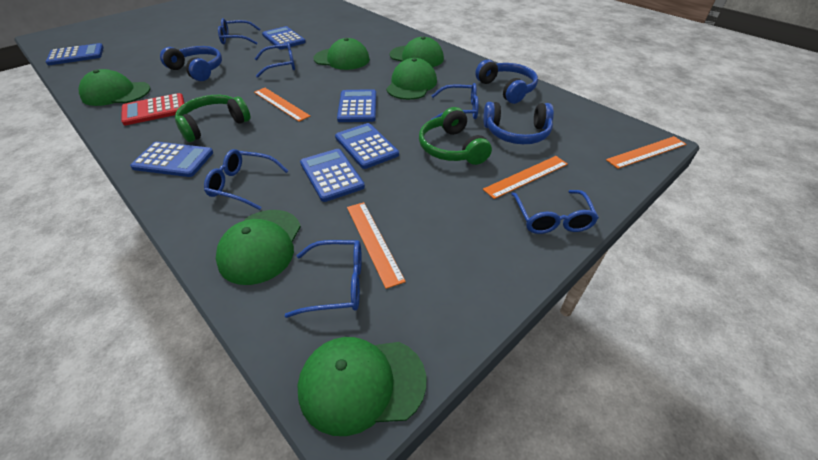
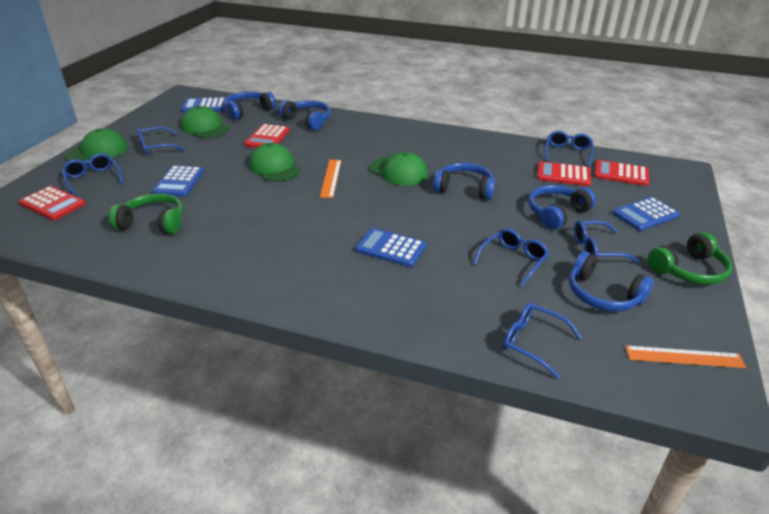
blue calculator: 6 -> 4
blue headphones: 3 -> 5
green cap: 6 -> 4
orange ruler: 4 -> 2
red calculator: 1 -> 4

